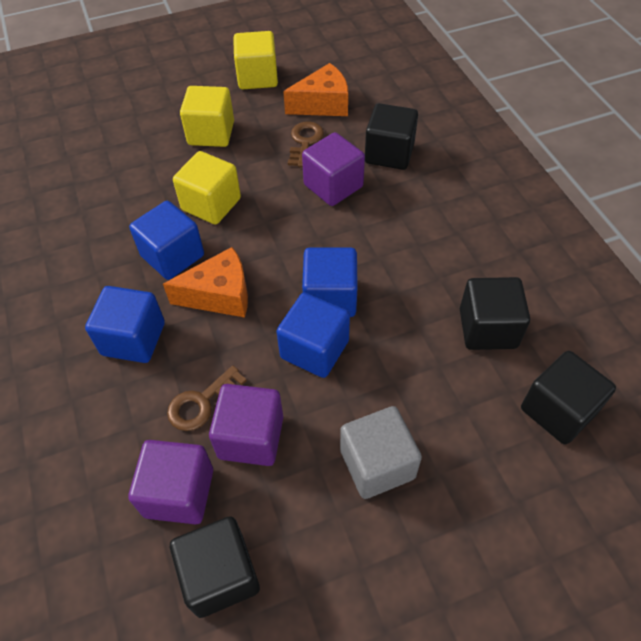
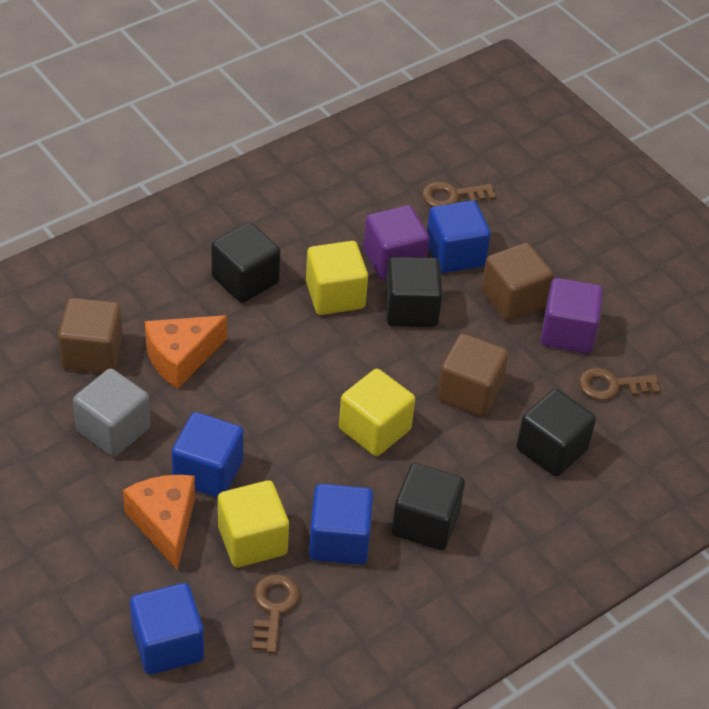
brown cube: 0 -> 3
brown key: 2 -> 3
purple cube: 3 -> 2

